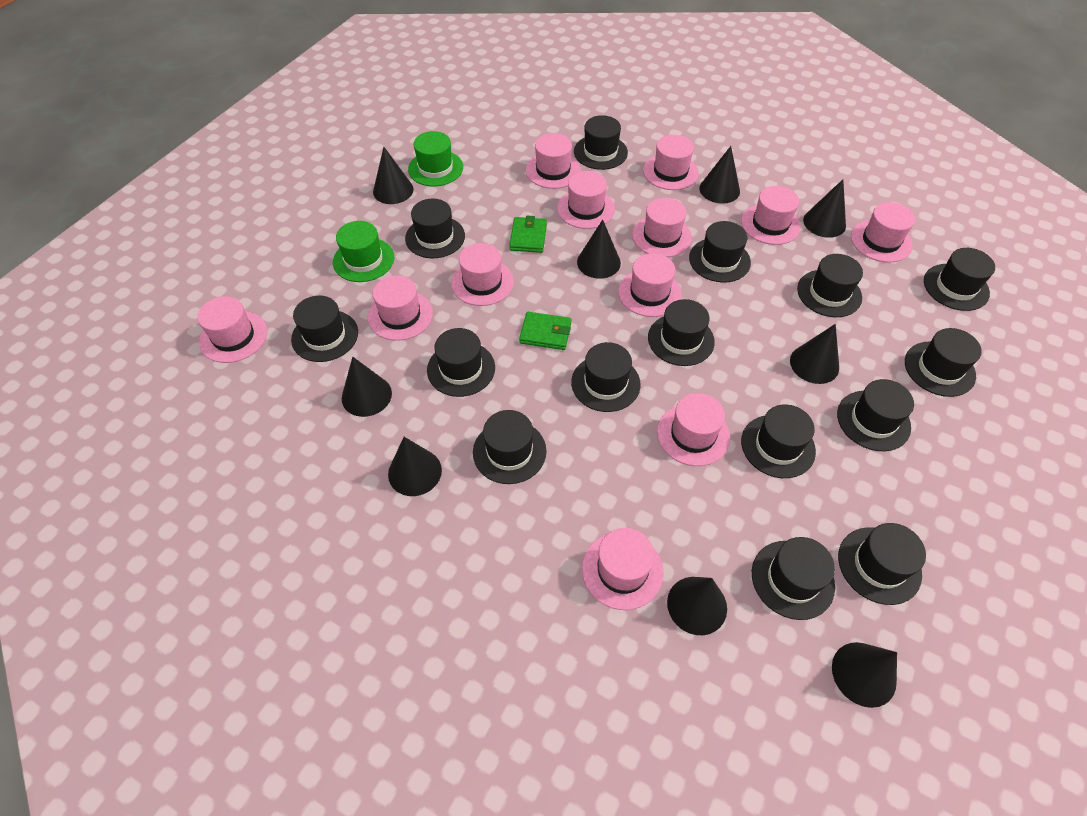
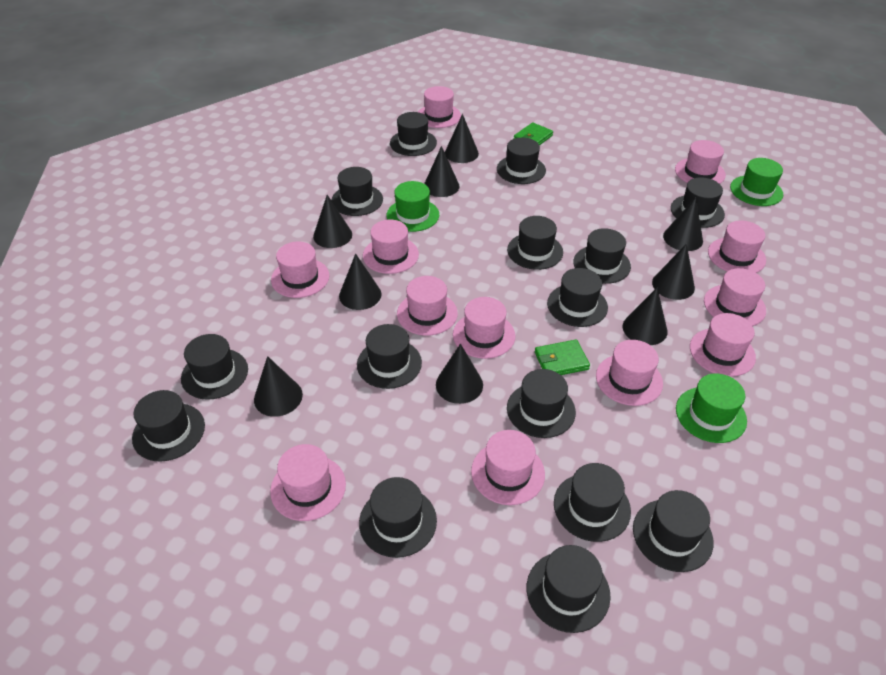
green hat: 2 -> 3

